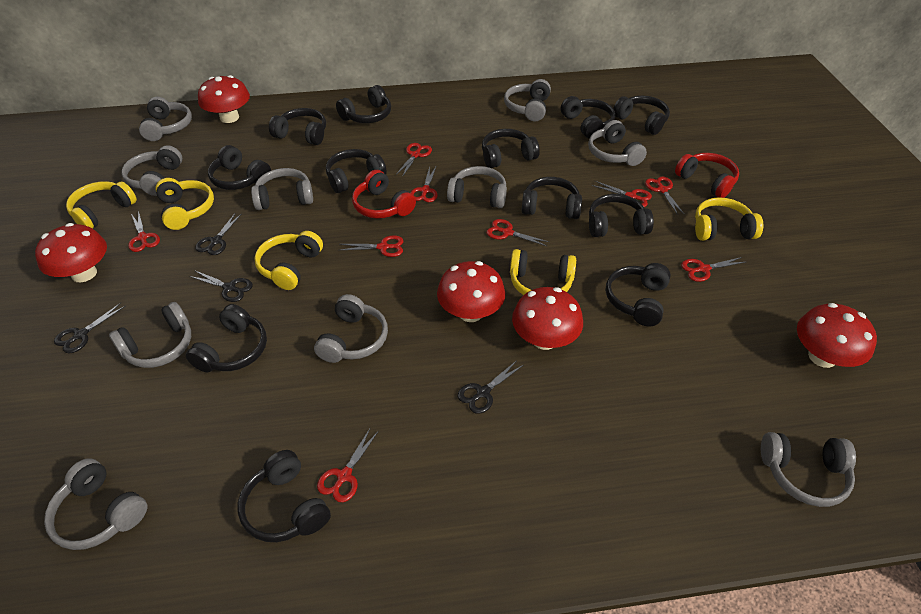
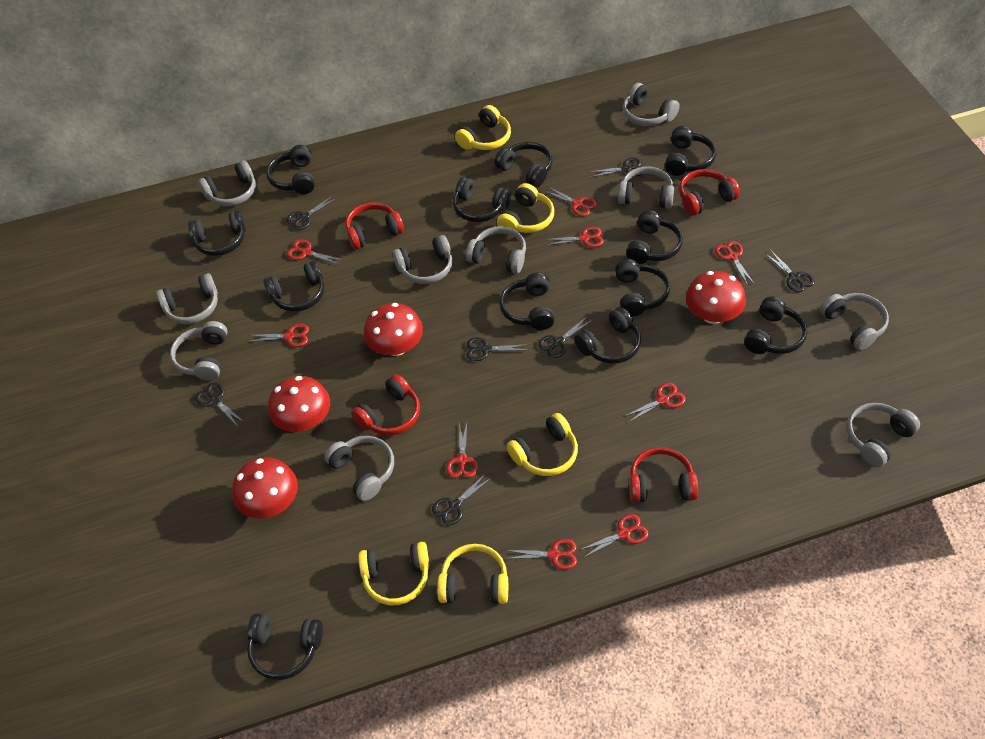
black scissors: 4 -> 7
red headphones: 2 -> 4
red mushroom: 5 -> 4

